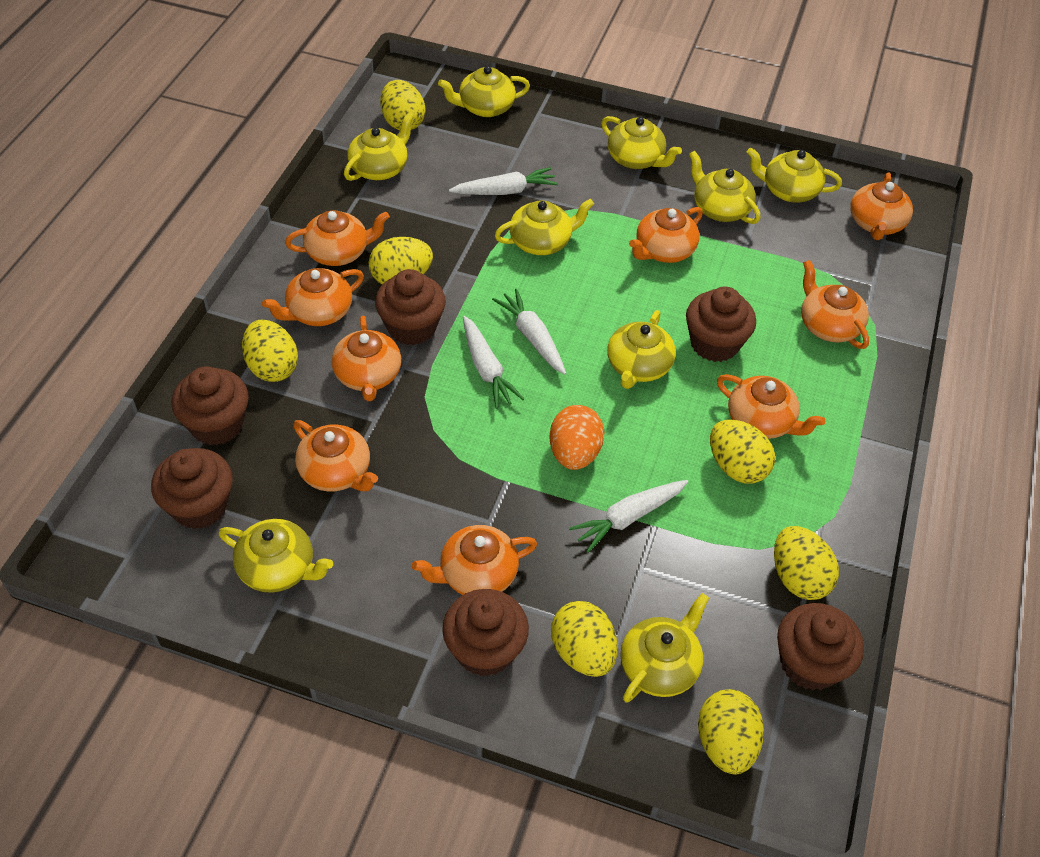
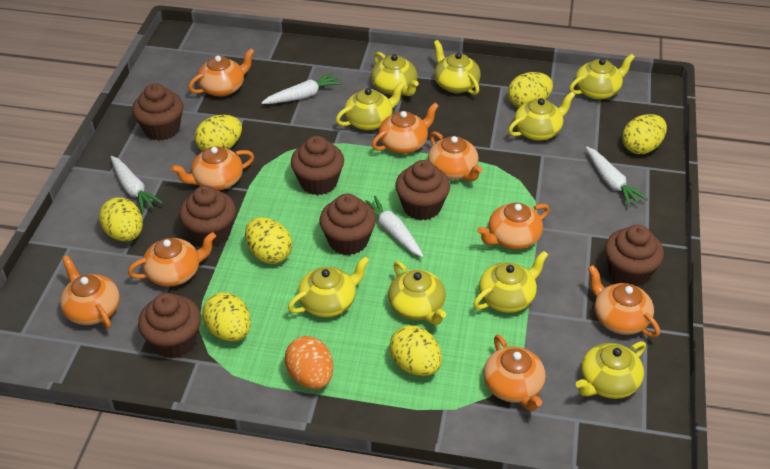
brown cupcake: 6 -> 7

